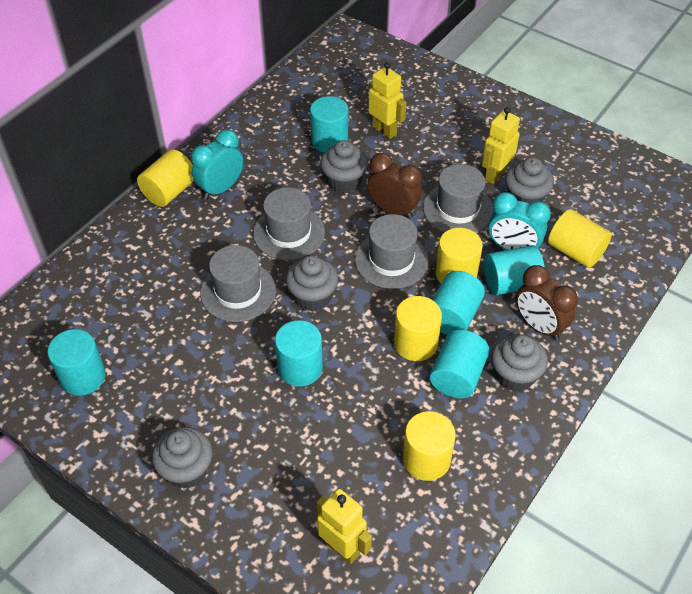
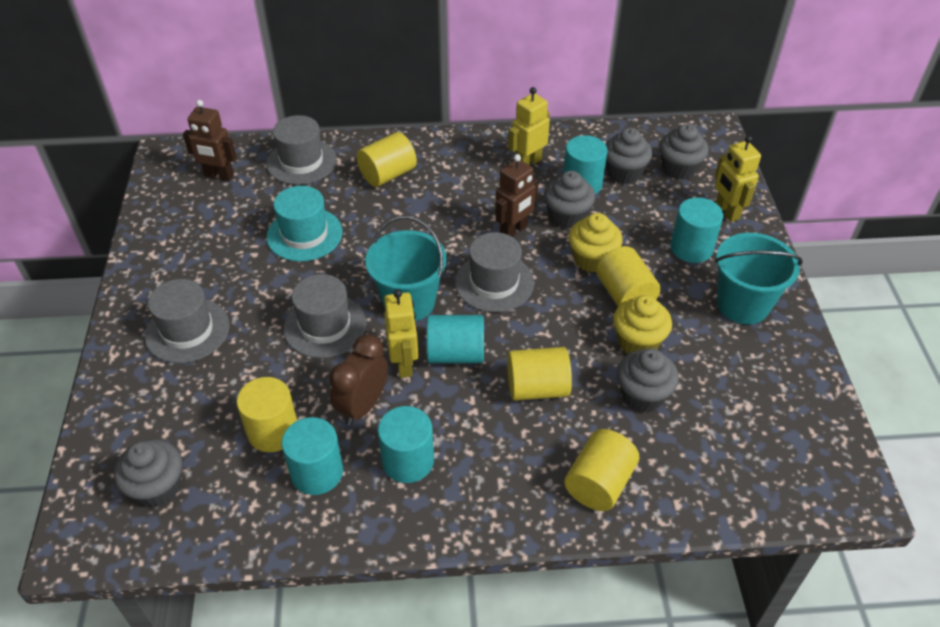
brown clock: 2 -> 1
brown robot: 0 -> 2
turquoise bucket: 0 -> 2
turquoise clock: 2 -> 0
turquoise cylinder: 6 -> 5
turquoise hat: 0 -> 1
yellow cupcake: 0 -> 2

